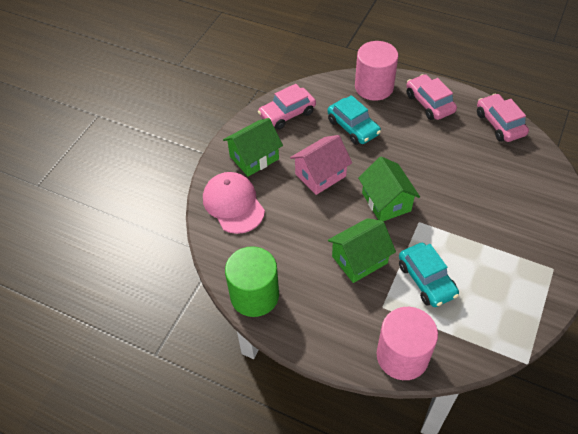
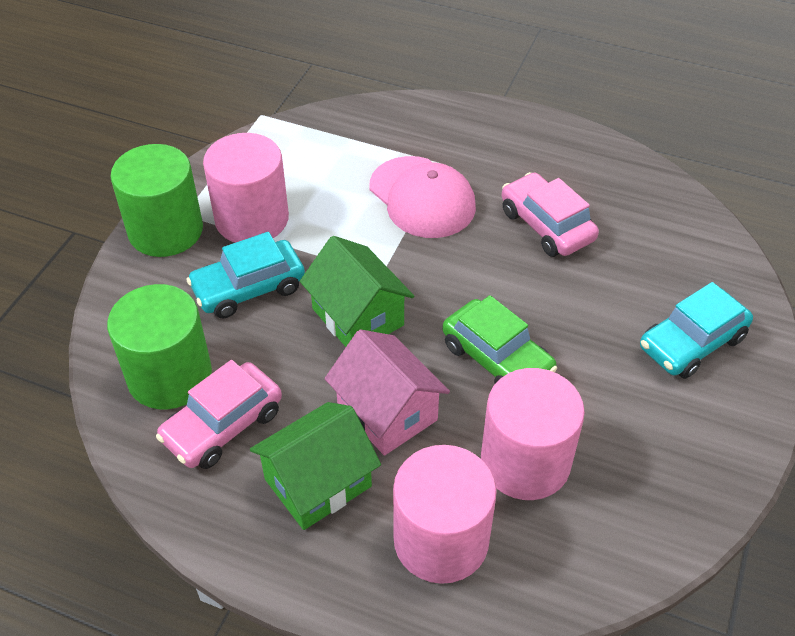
green car: 0 -> 1
green cylinder: 1 -> 2
green house: 3 -> 2
pink car: 3 -> 2
pink cylinder: 2 -> 3

